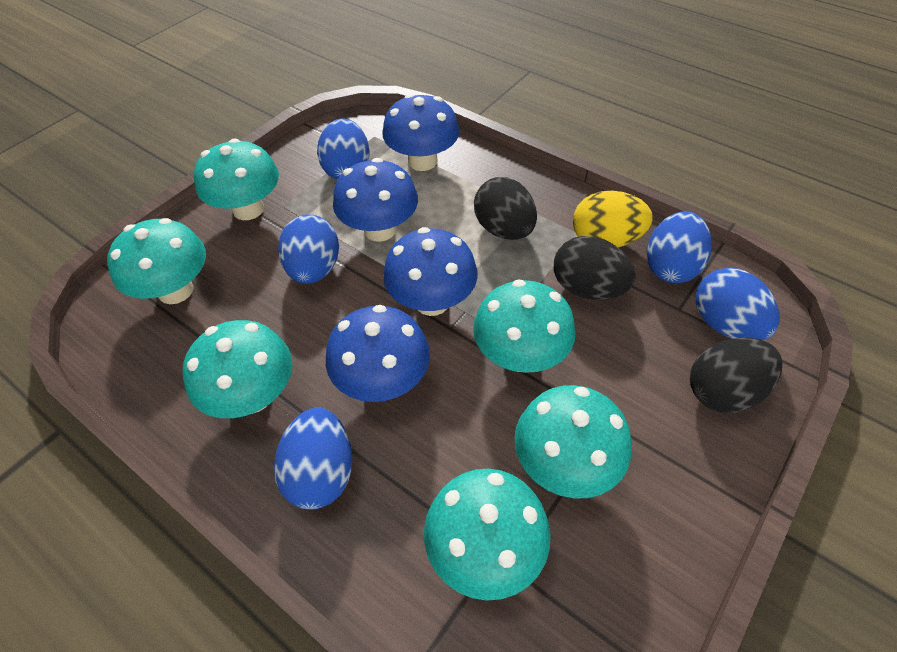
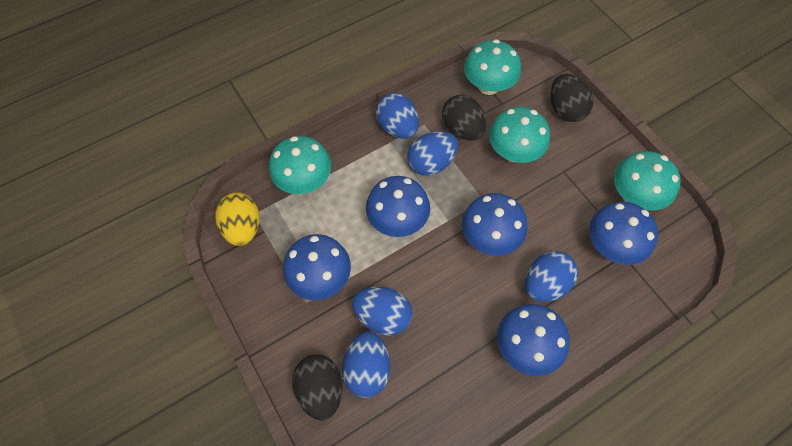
blue mushroom: 4 -> 5
turquoise mushroom: 6 -> 4

